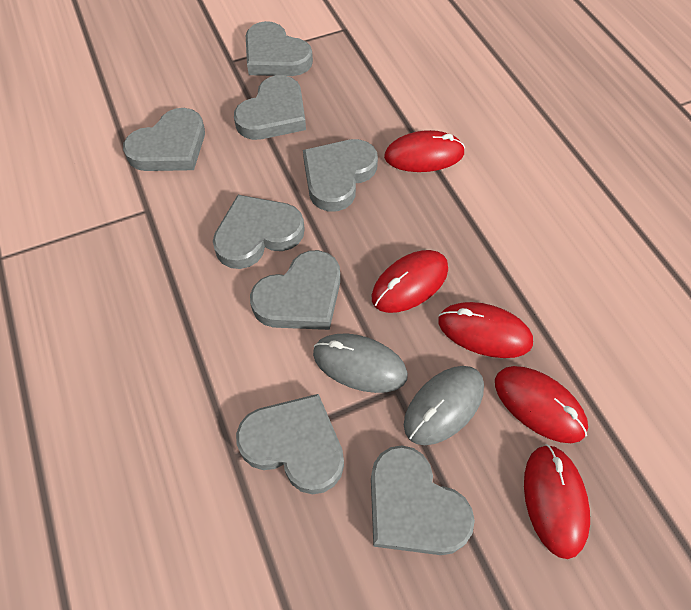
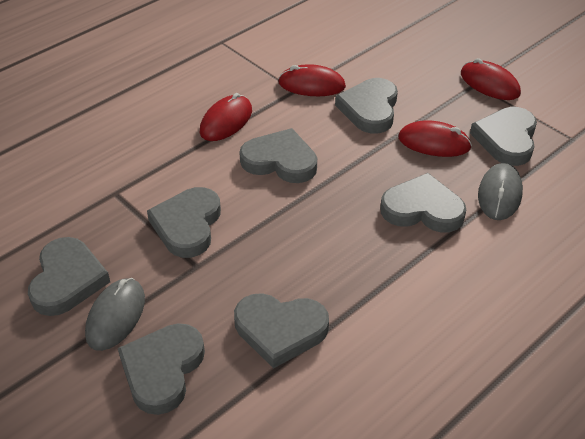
red mouse: 5 -> 4

